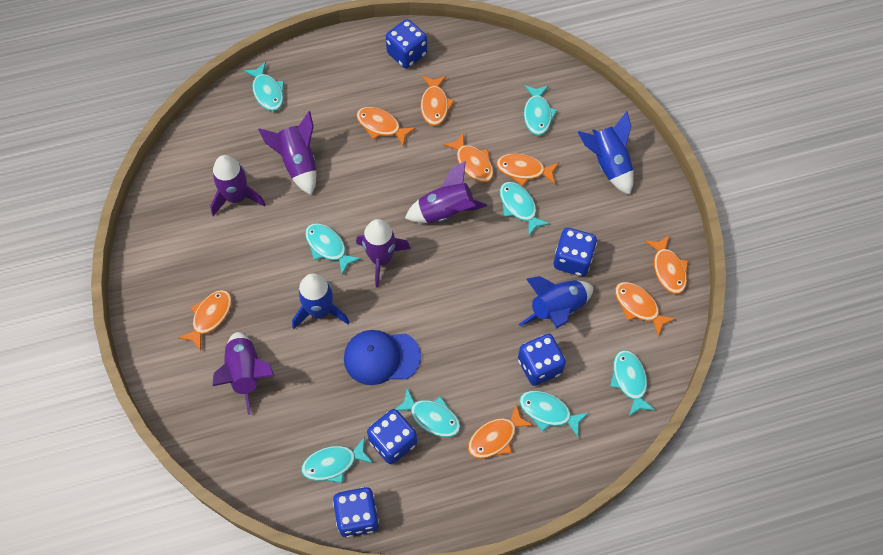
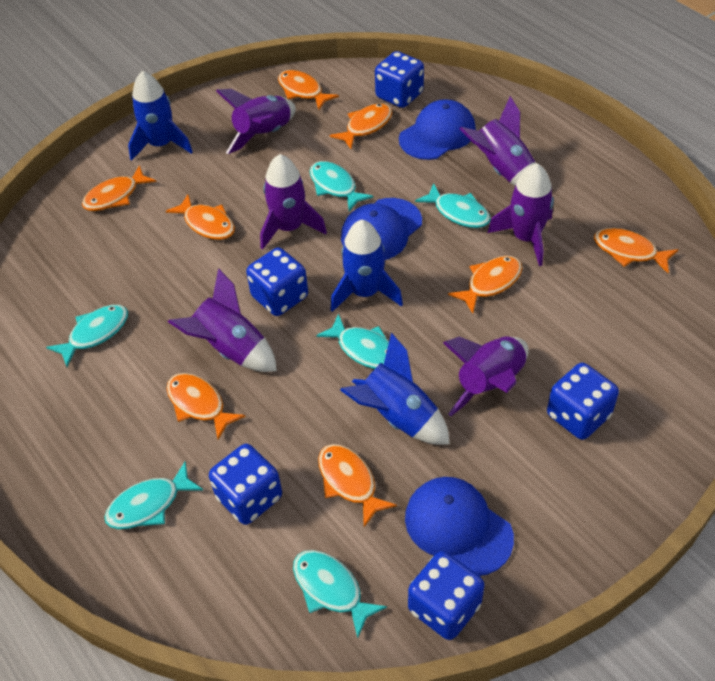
blue cap: 1 -> 3
purple rocket: 5 -> 6
turquoise fish: 8 -> 6

